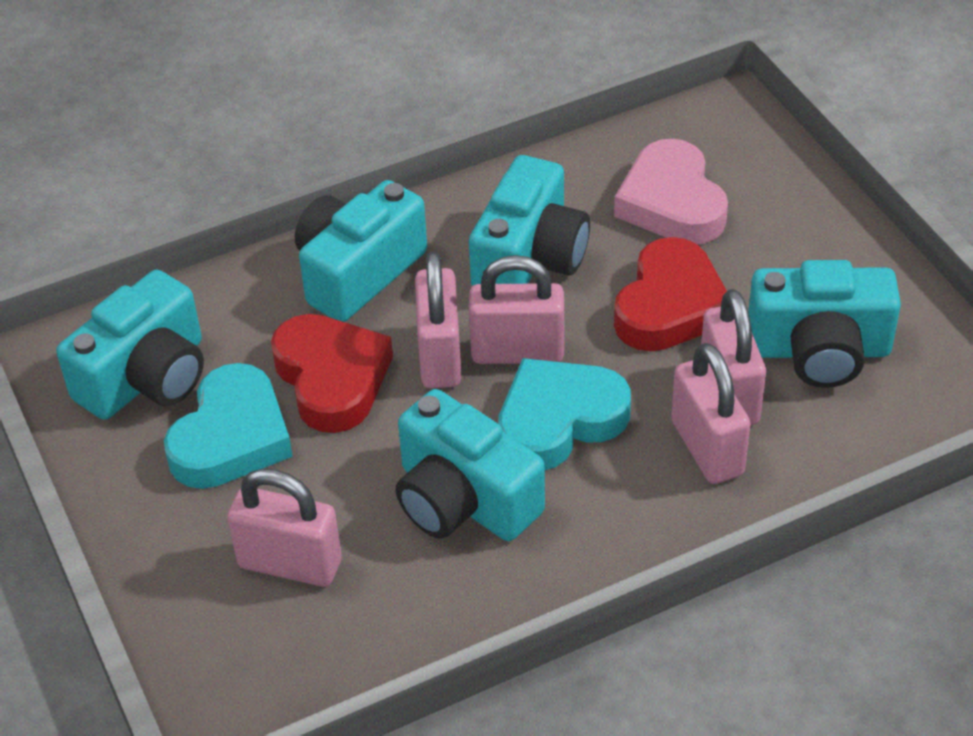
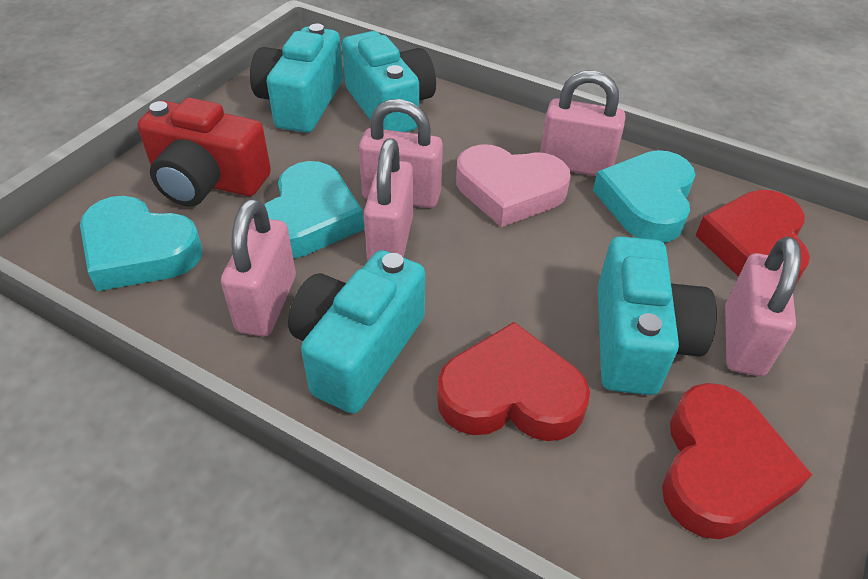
red camera: 0 -> 1
red heart: 2 -> 3
turquoise camera: 5 -> 4
turquoise heart: 2 -> 3

